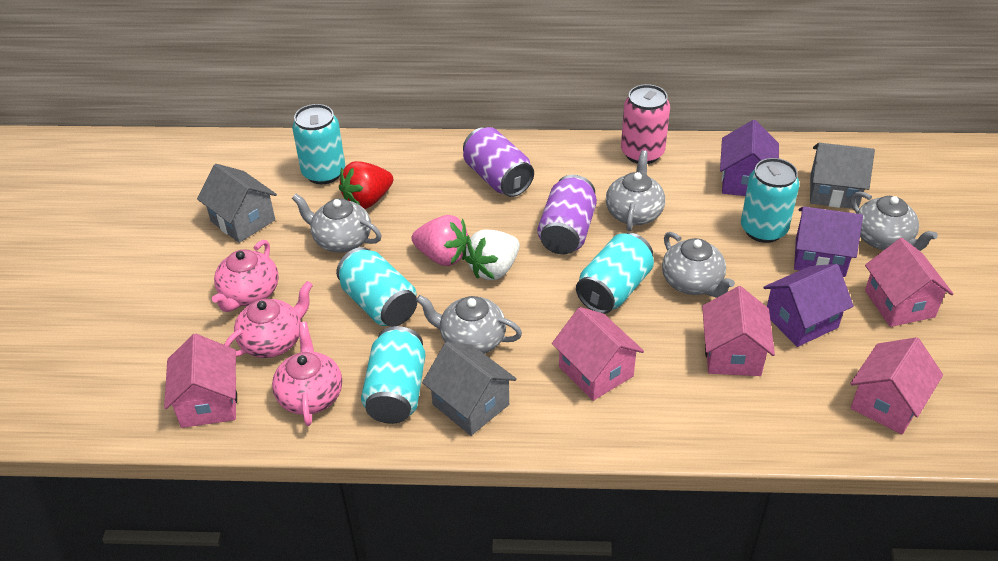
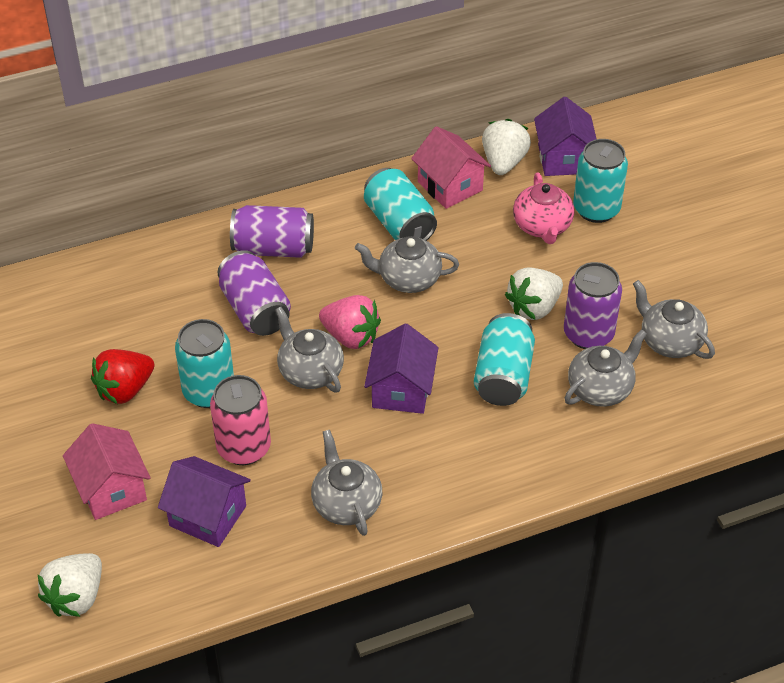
grey house: 3 -> 0
pink house: 5 -> 2
pink teapot: 3 -> 1
purple can: 2 -> 3
turquoise can: 5 -> 4
white strawberry: 1 -> 3

